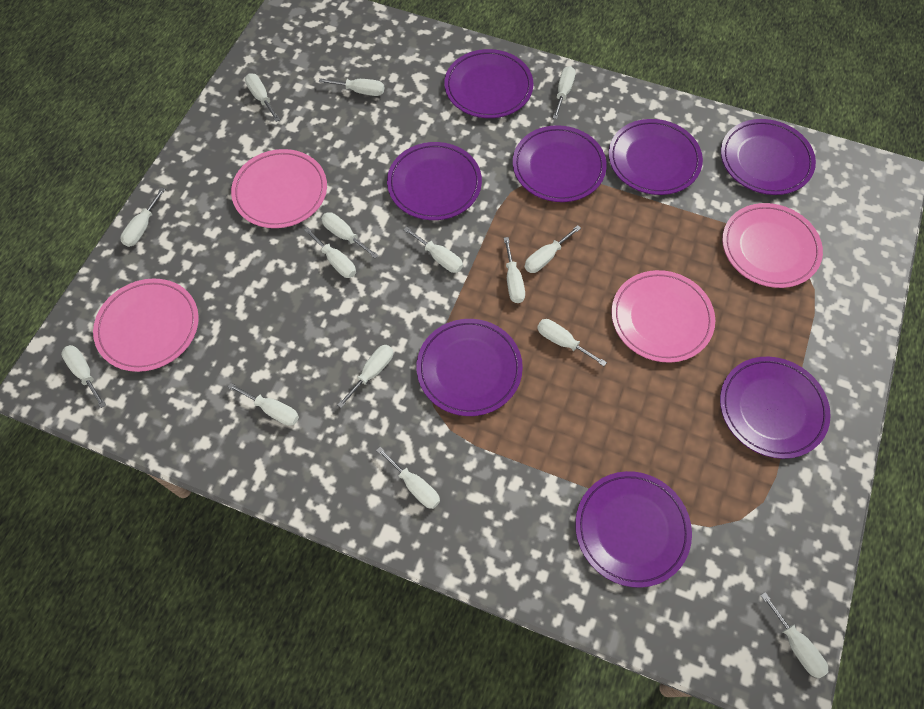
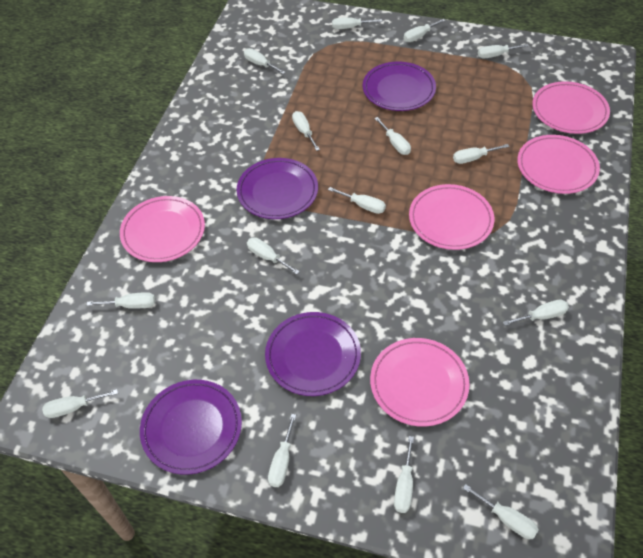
pink plate: 4 -> 5
purple plate: 8 -> 4

